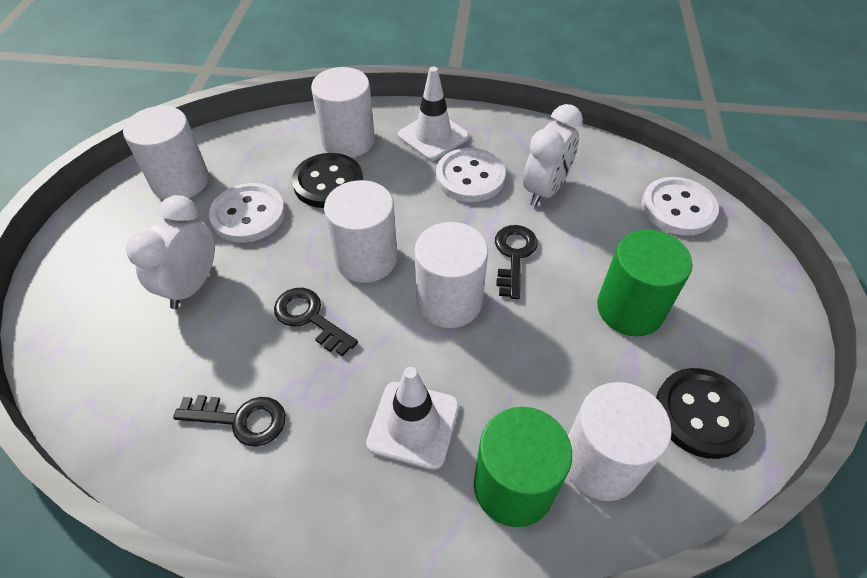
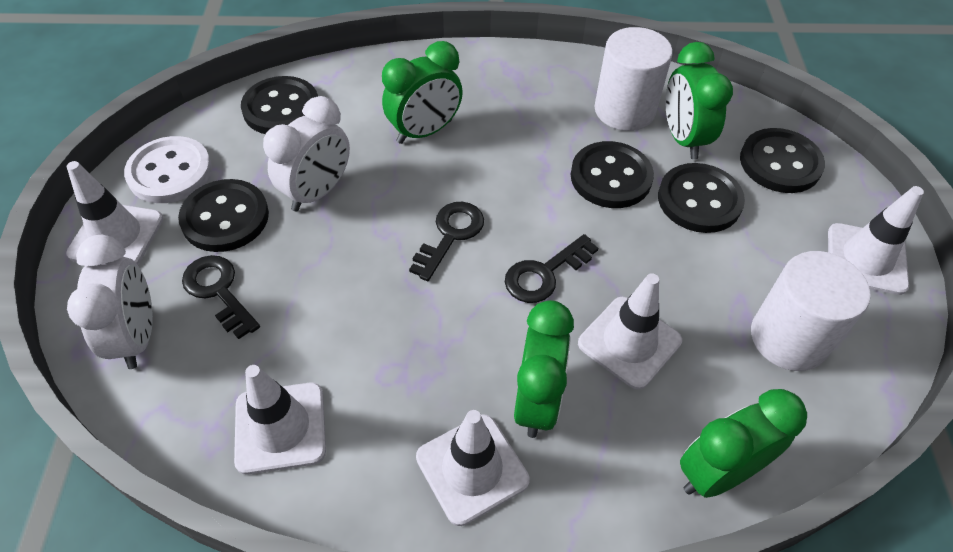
black button: 2 -> 5
green clock: 0 -> 4
green cylinder: 2 -> 0
white button: 3 -> 1
white cylinder: 5 -> 2
white traffic cone: 2 -> 5

